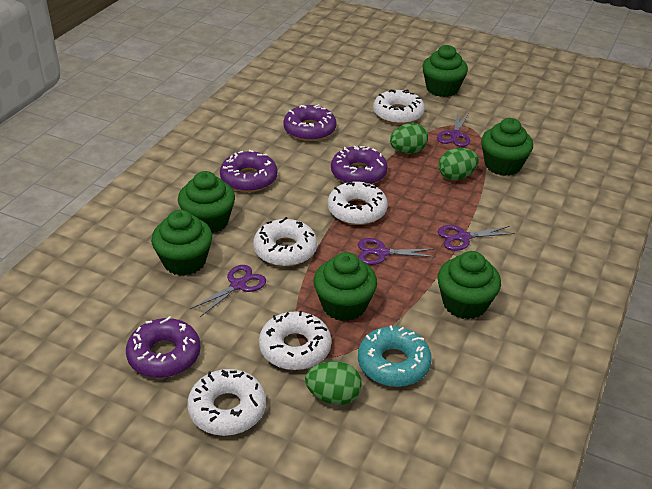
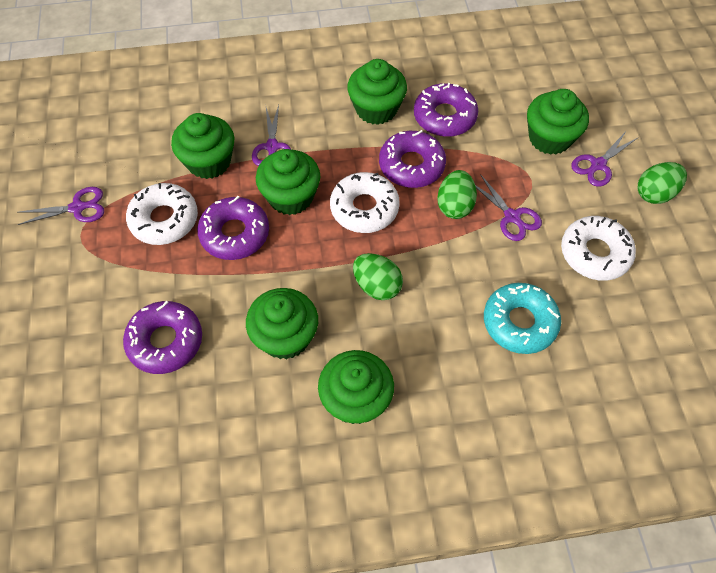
white donut: 5 -> 3

